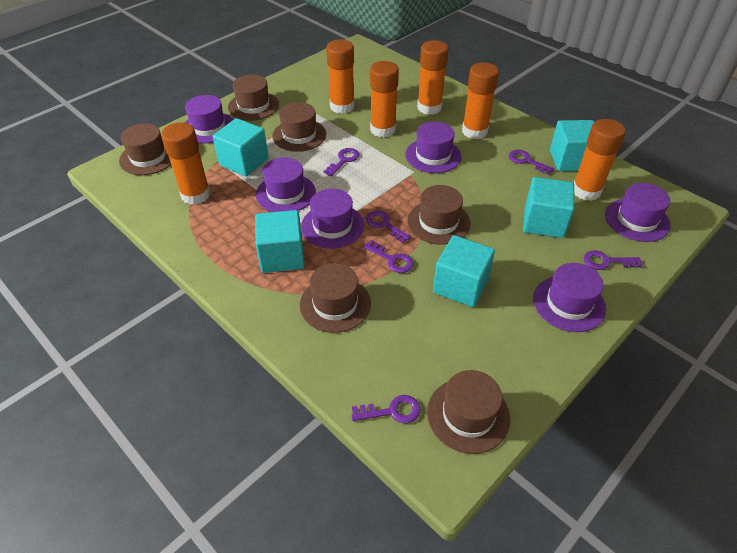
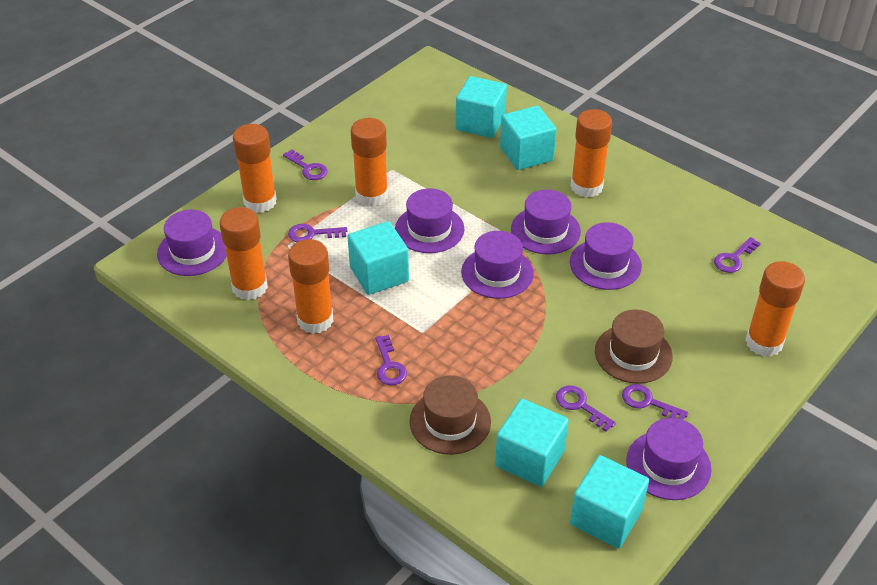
brown hat: 6 -> 2

